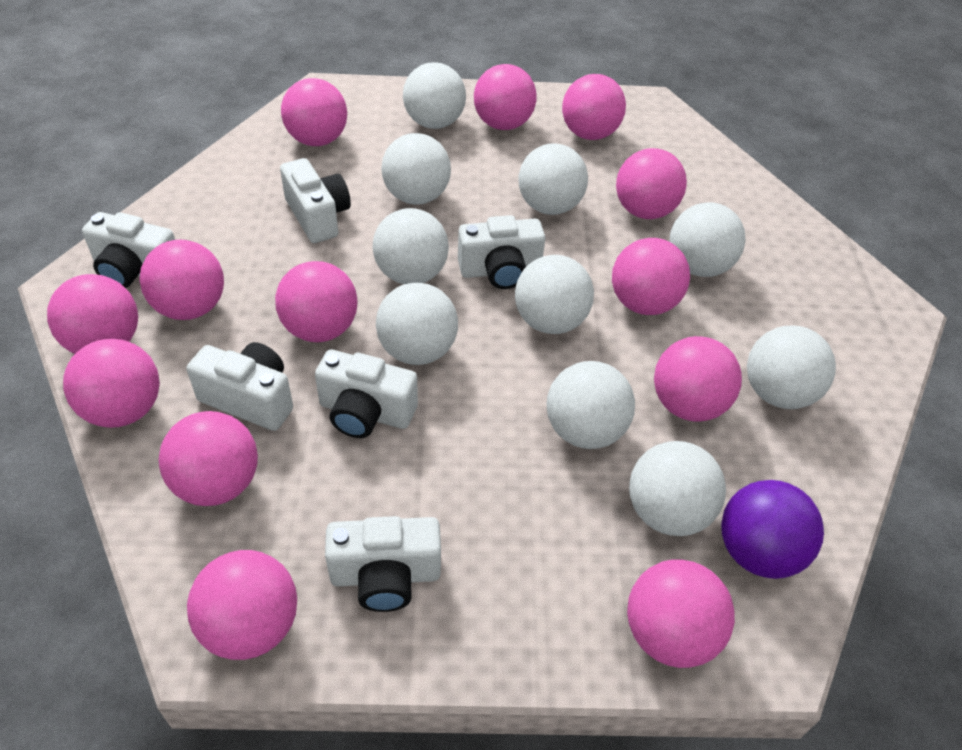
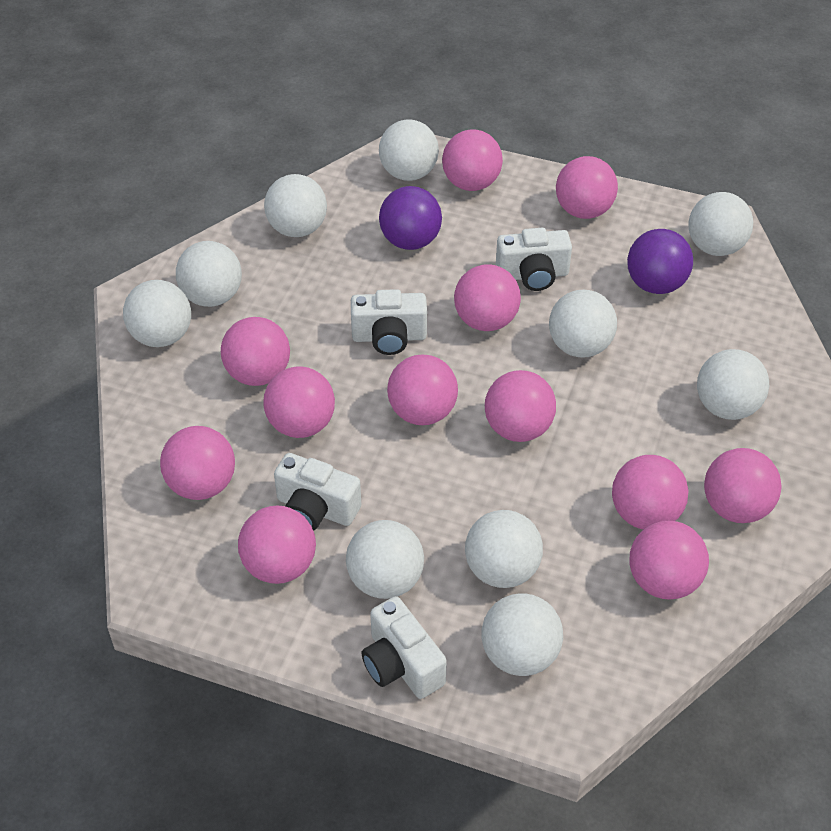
pink ball: 13 -> 12
purple ball: 1 -> 2
white camera: 6 -> 4

